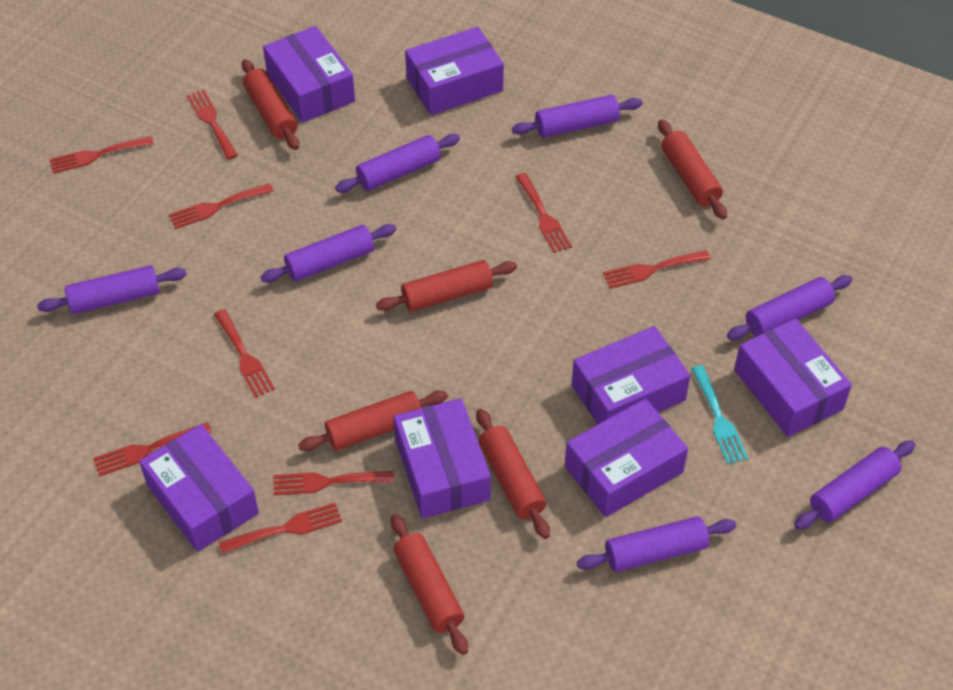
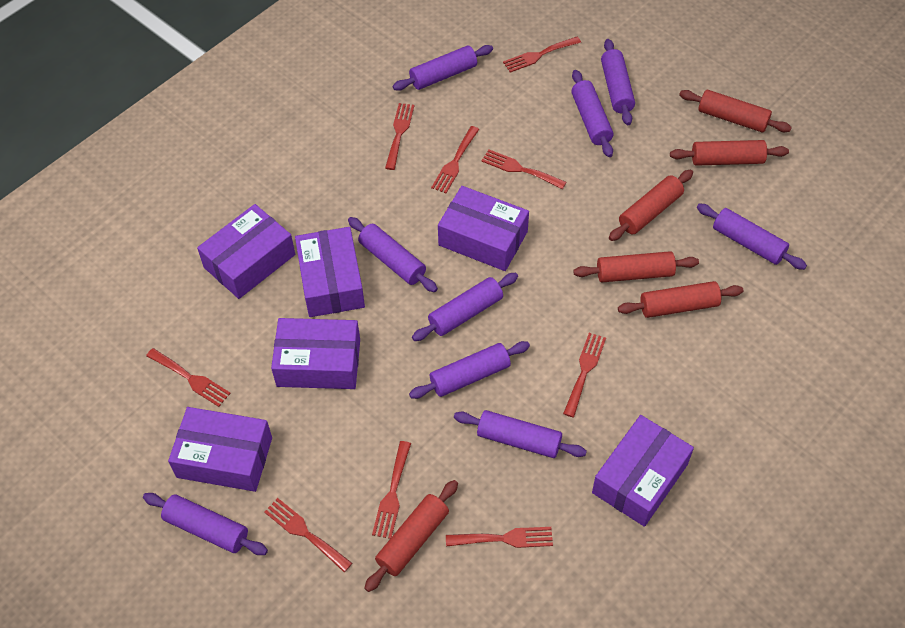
purple box: 7 -> 6
purple rolling pin: 7 -> 9
turquoise fork: 1 -> 0

